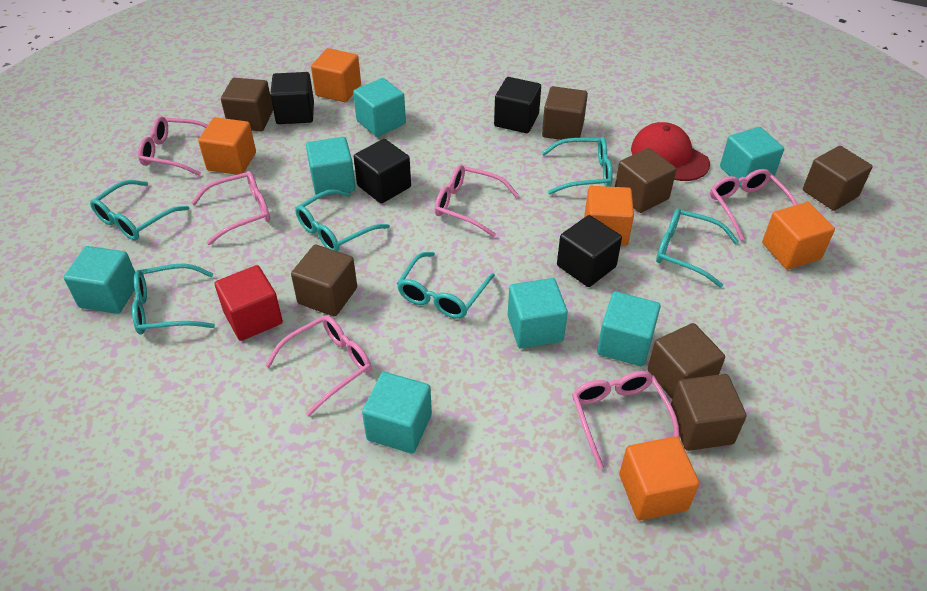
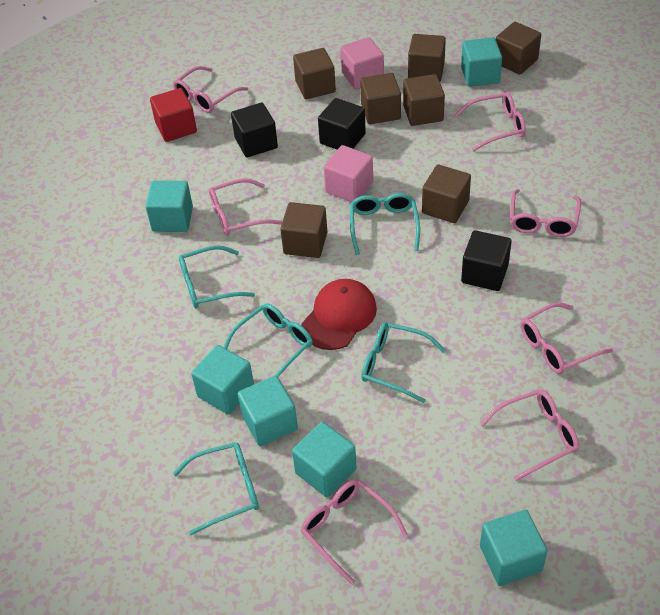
black cube: 4 -> 3
orange cube: 5 -> 0
pink cube: 0 -> 2
pink glasses: 6 -> 7
turquoise cube: 7 -> 6
turquoise glasses: 6 -> 5

